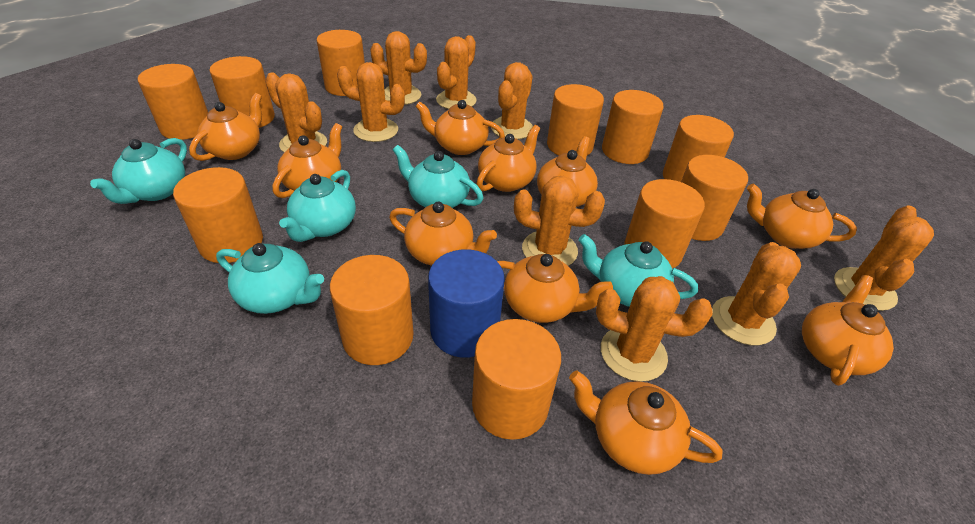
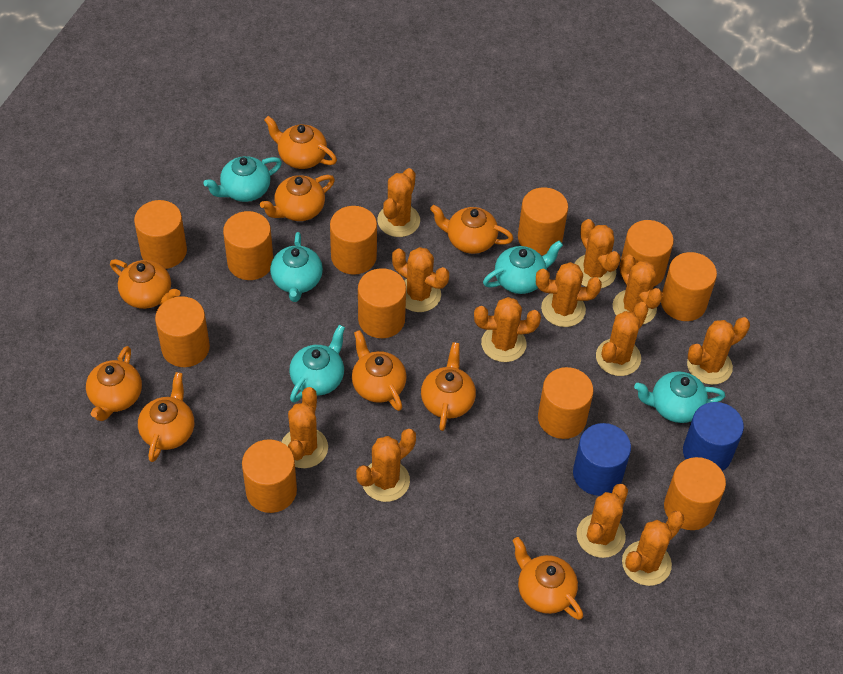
blue cylinder: 1 -> 2
orange cactus: 9 -> 12
orange teapot: 10 -> 9

